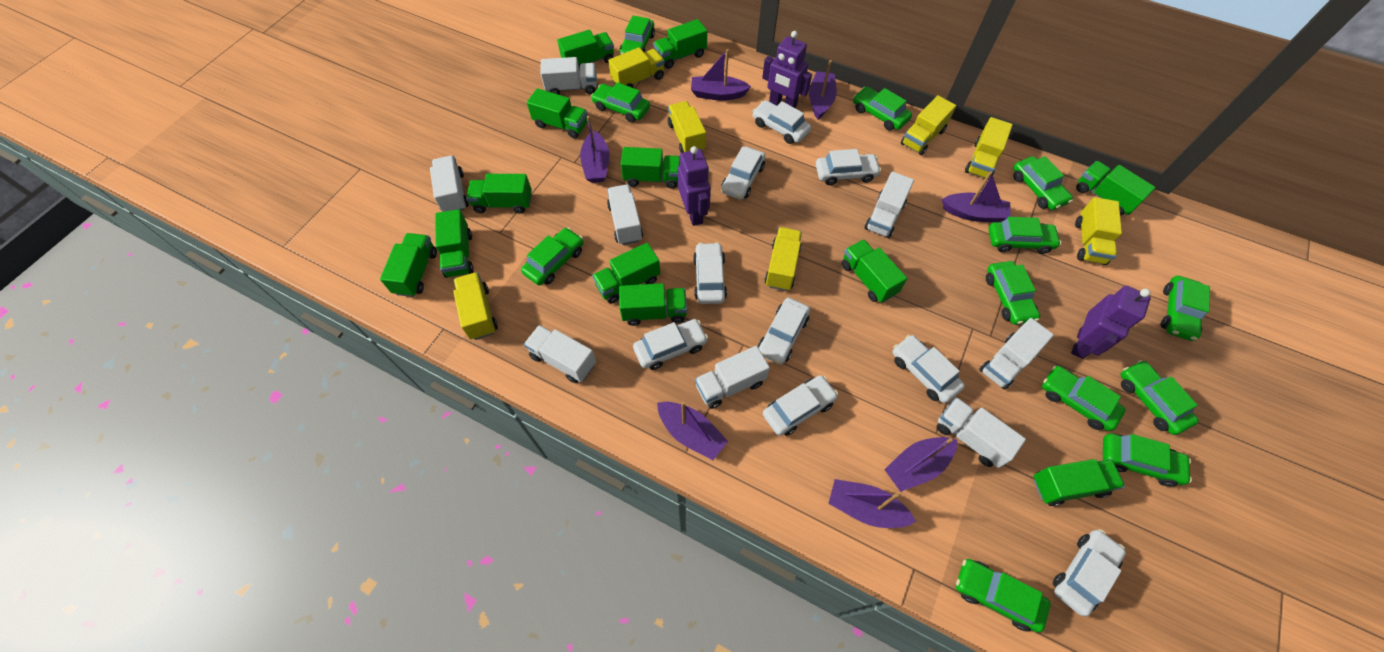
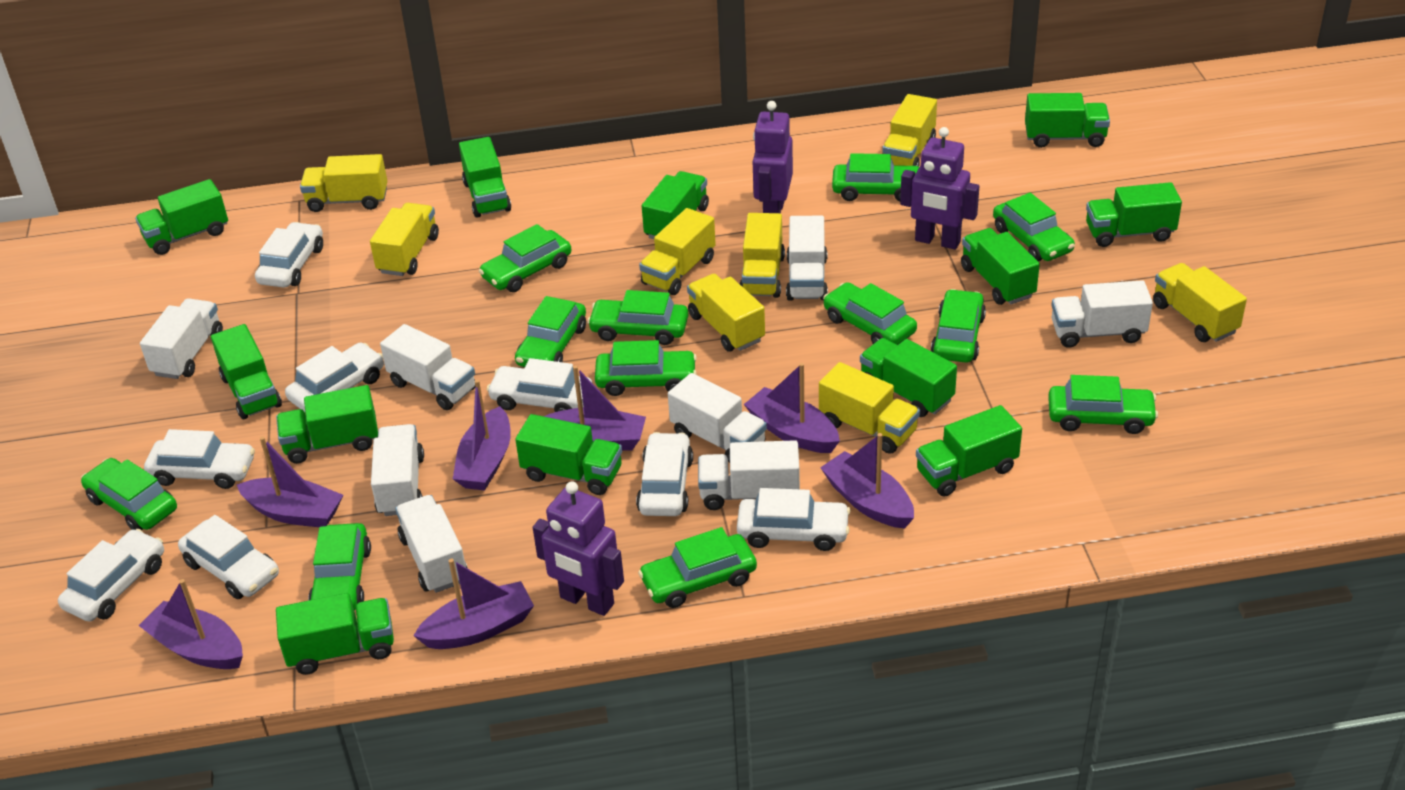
white car: 9 -> 8
yellow truck: 7 -> 8

